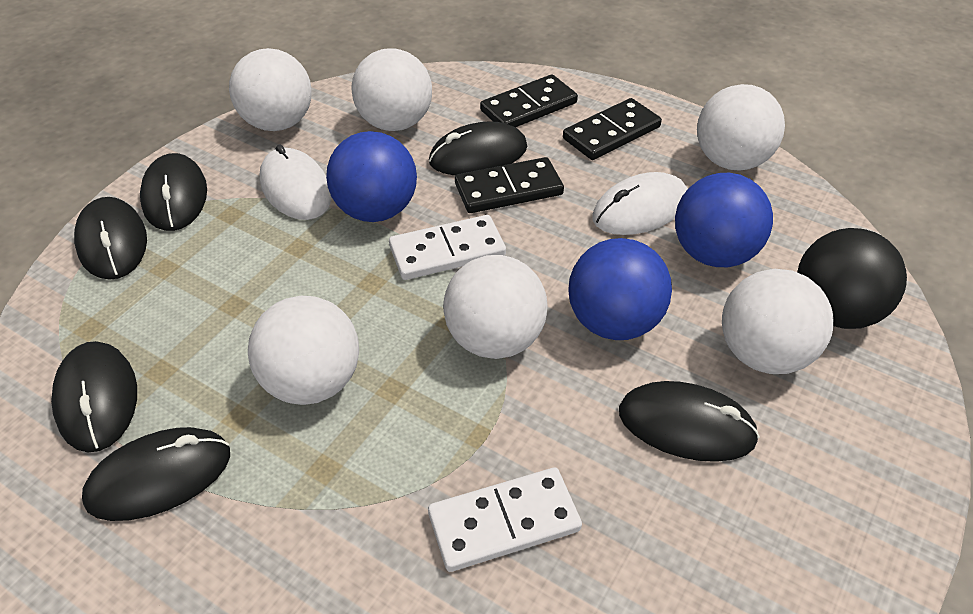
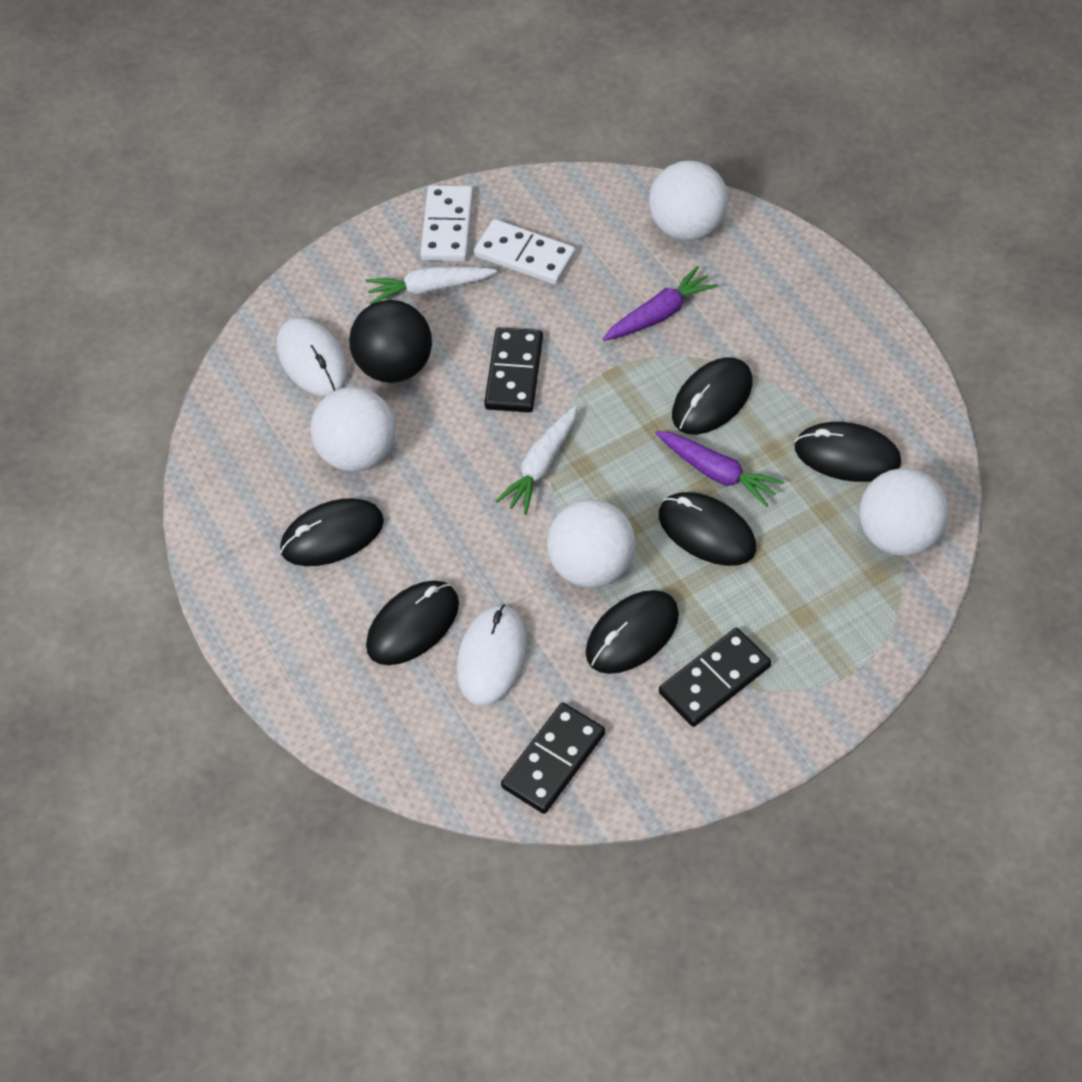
blue ball: 3 -> 0
purple carrot: 0 -> 2
white ball: 6 -> 4
white carrot: 0 -> 2

